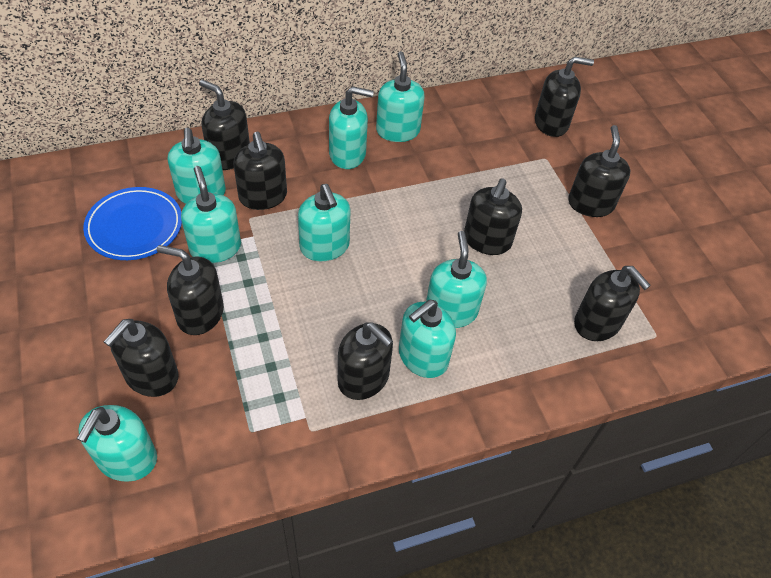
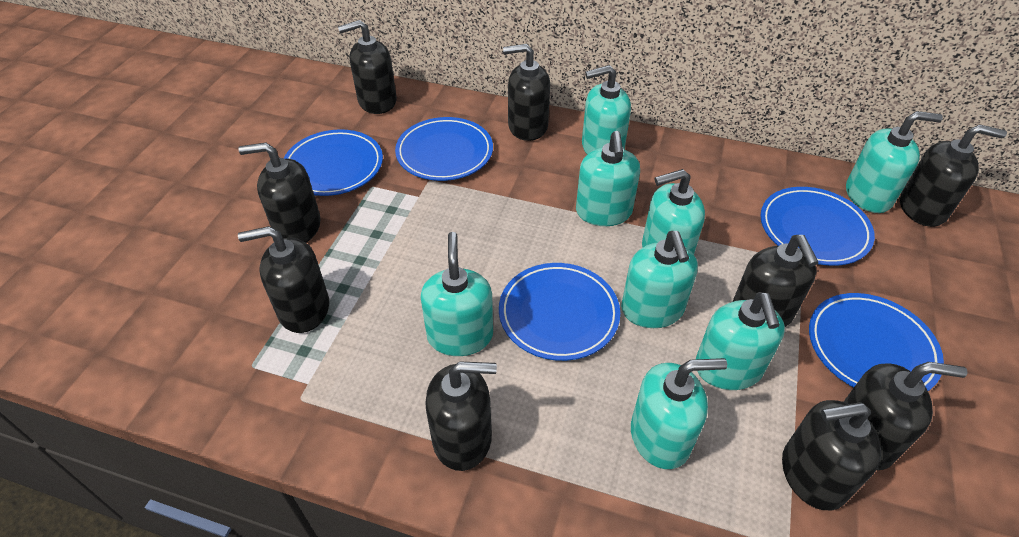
blue plate: 1 -> 5

